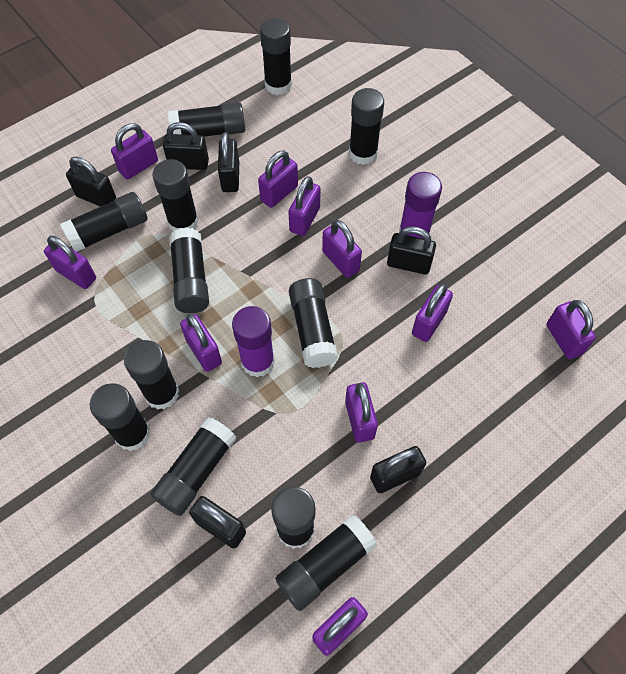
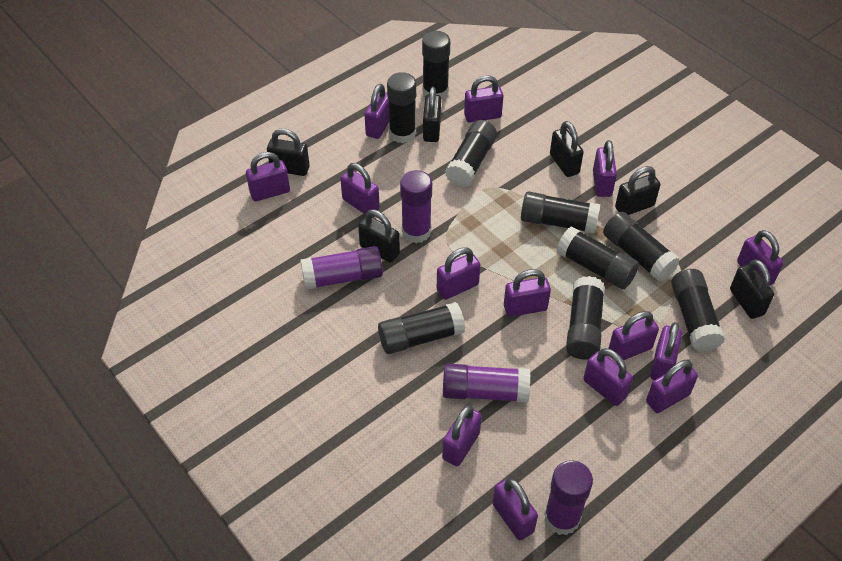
black glue stick: 12 -> 9
purple glue stick: 2 -> 4
purple padlock: 10 -> 14

